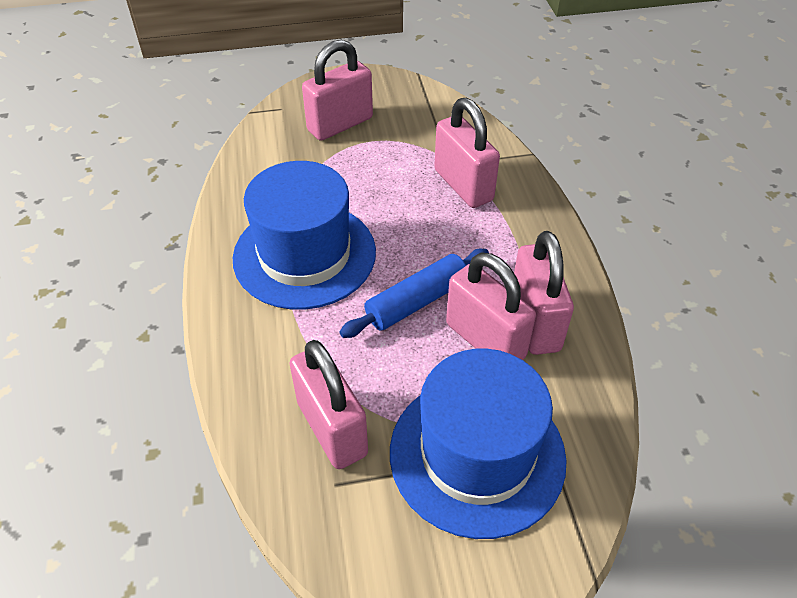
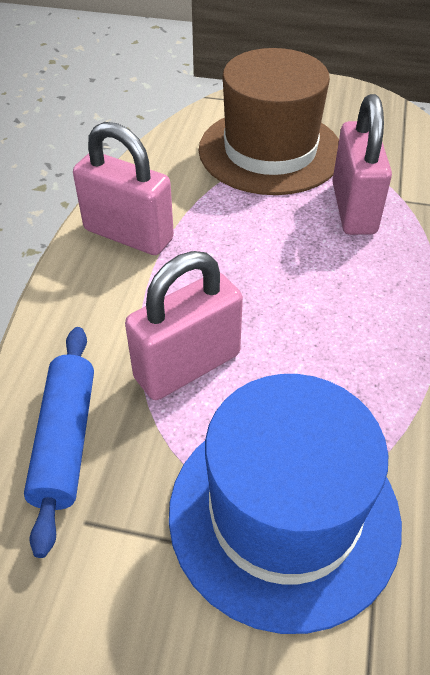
blue hat: 2 -> 1
brown hat: 0 -> 1
pink padlock: 5 -> 3

